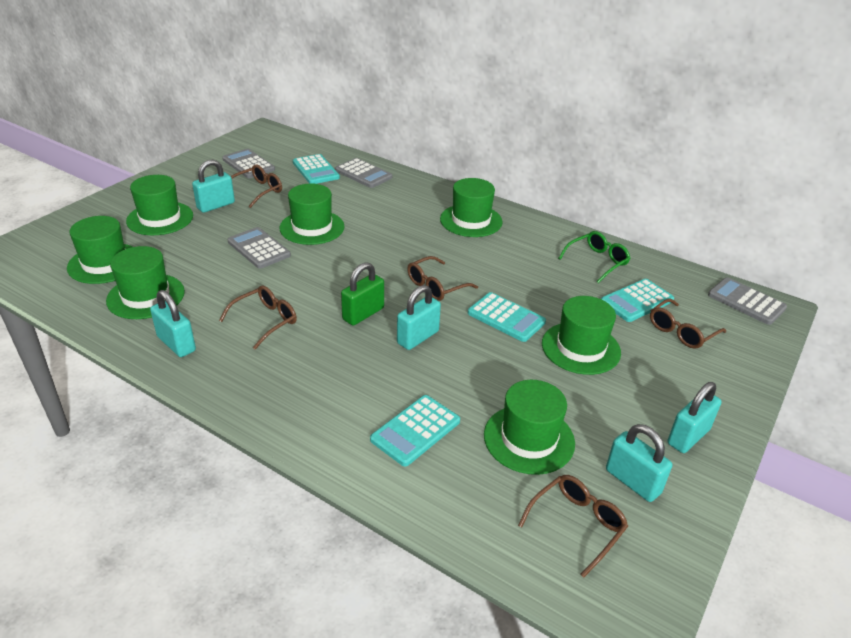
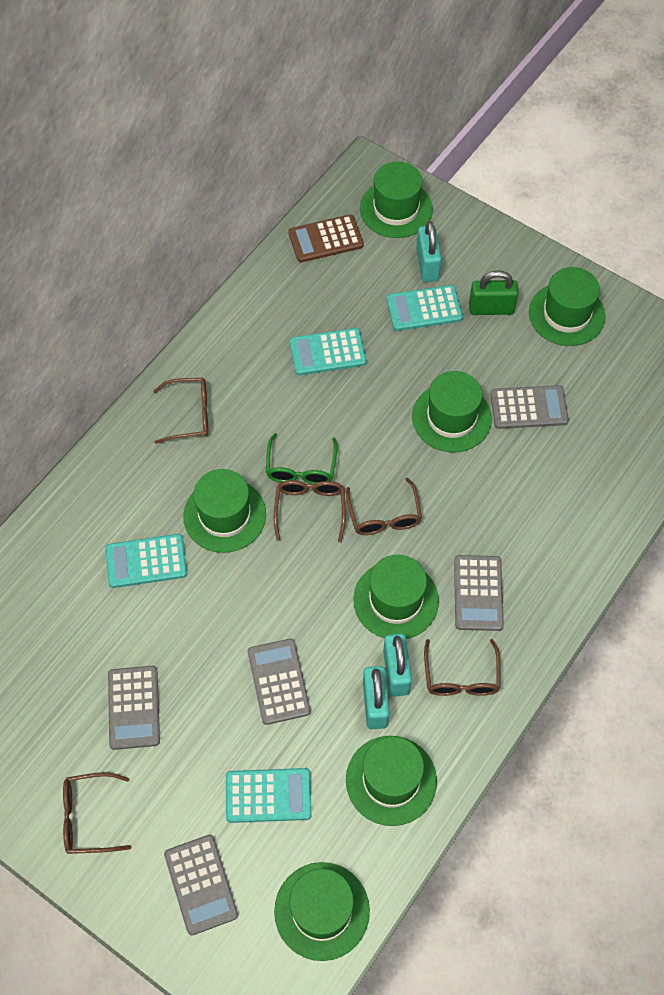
brown calculator: 0 -> 1
grey calculator: 4 -> 5
turquoise padlock: 5 -> 3

